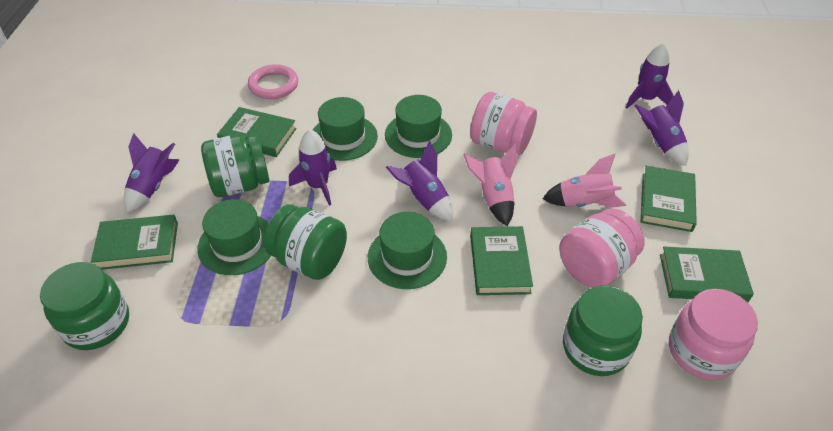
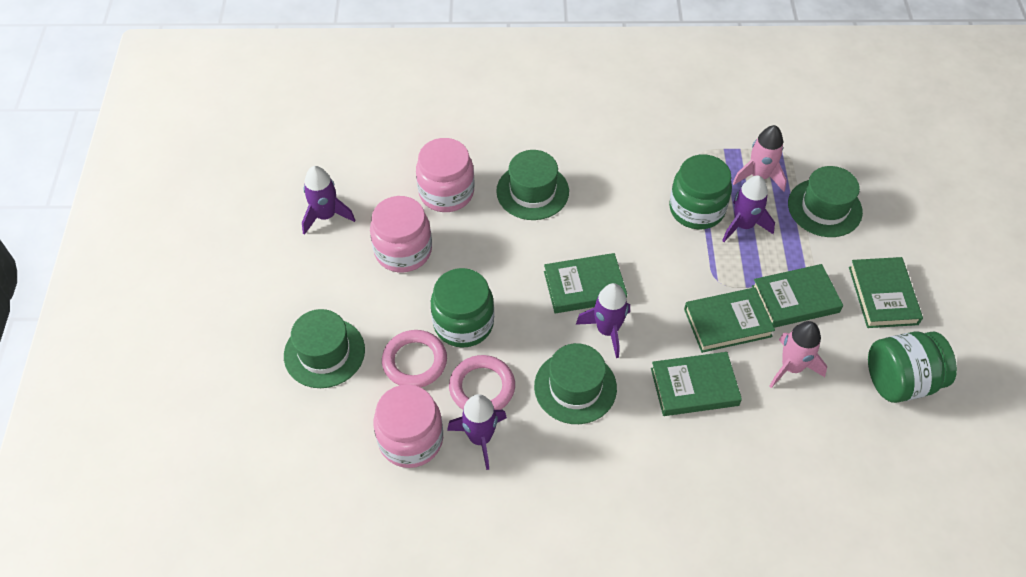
green jar: 4 -> 3
pink ring: 1 -> 2
purple rocket: 5 -> 4

